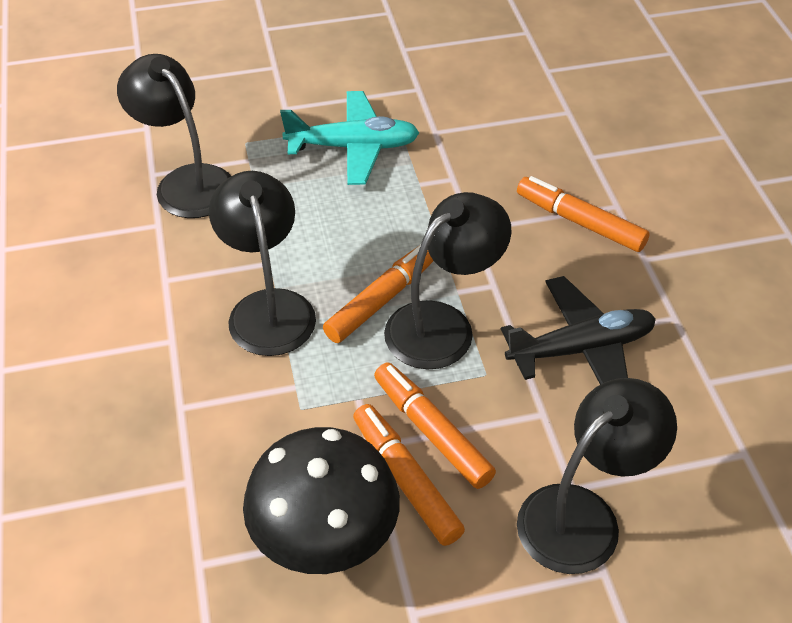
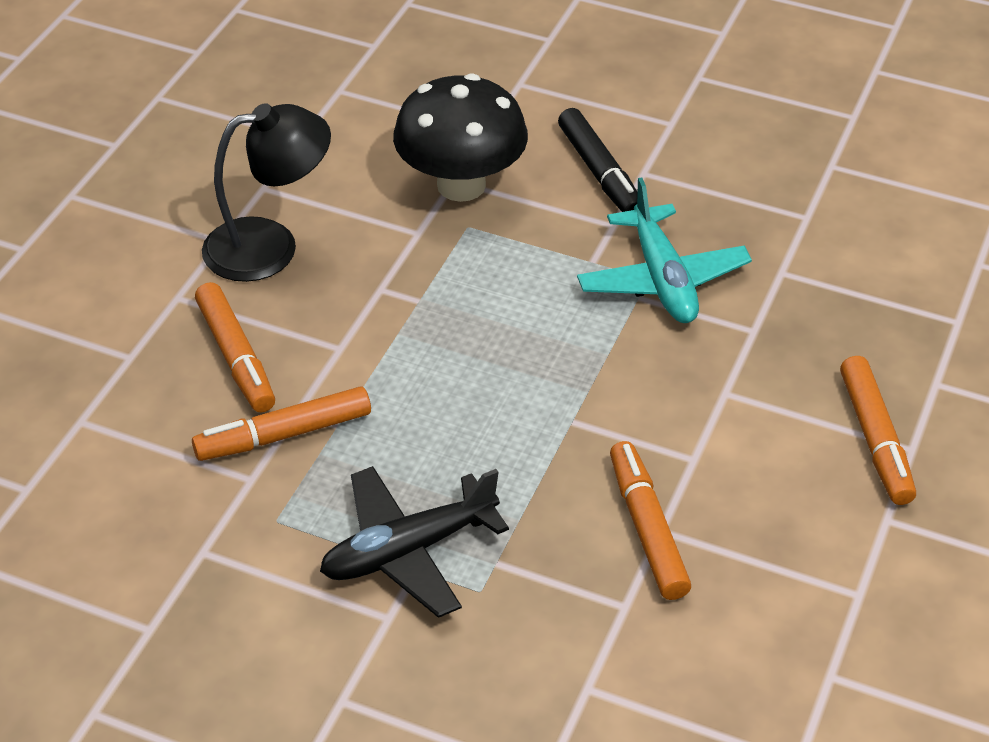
black lamp: 4 -> 1
black marker: 0 -> 1

